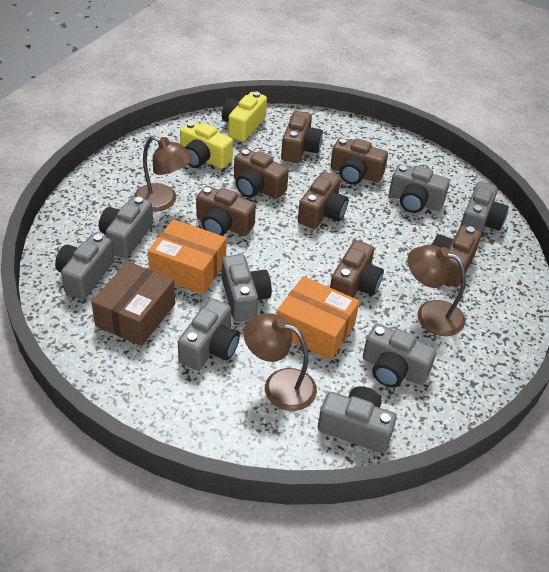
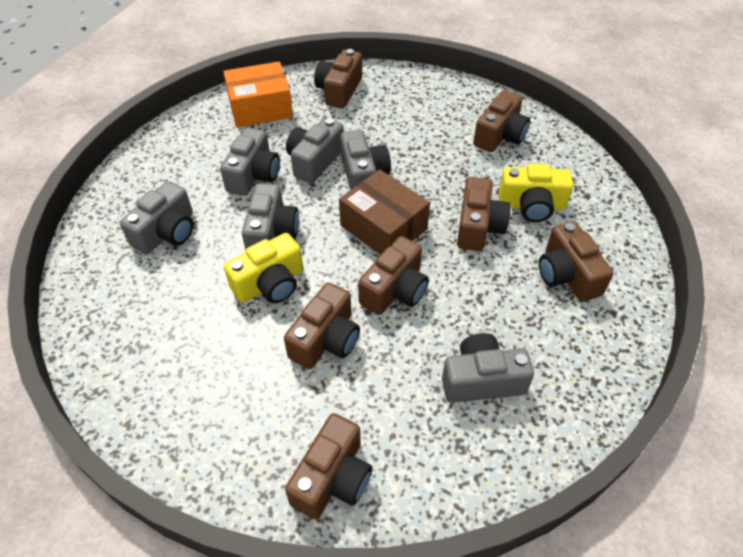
brown lamp: 3 -> 0
grey camera: 8 -> 6
orange box: 2 -> 1

